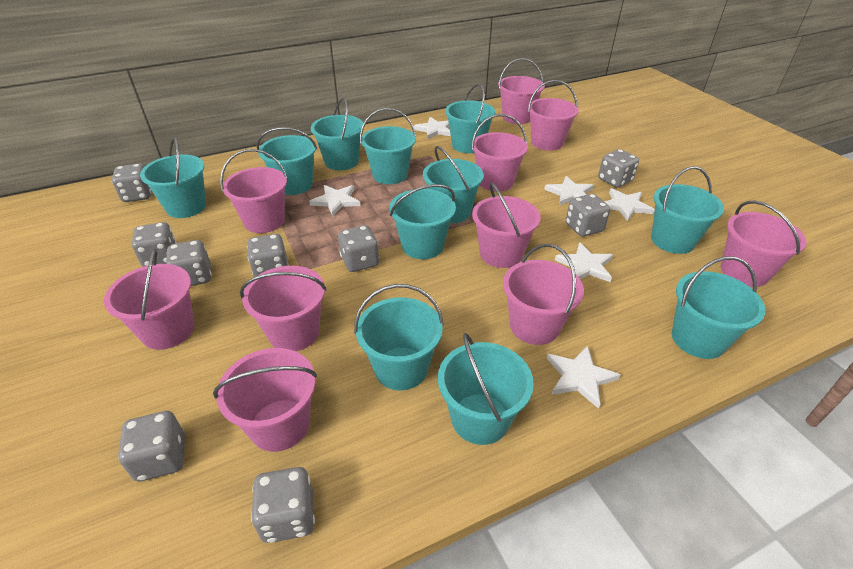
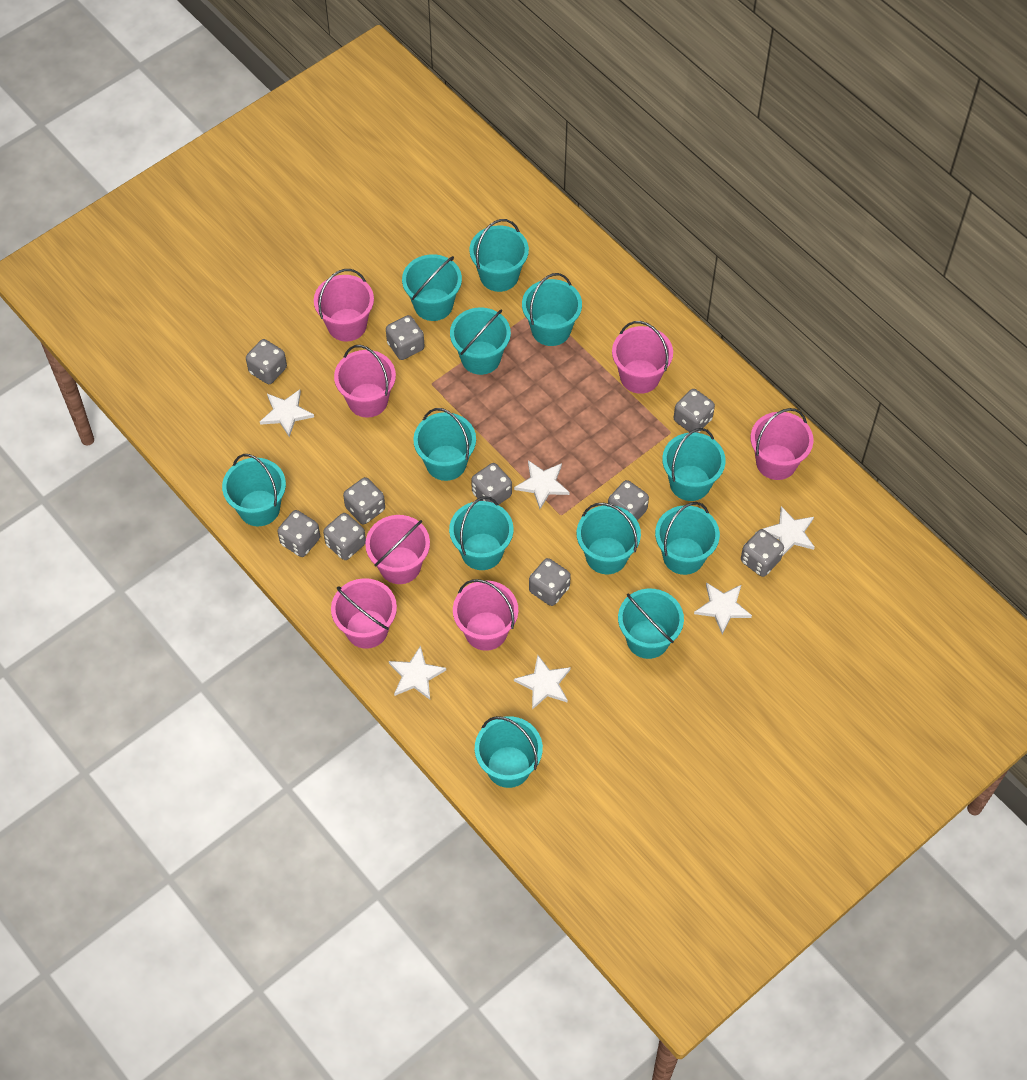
grey dice: 9 -> 10
pink bucket: 10 -> 7
turquoise bucket: 11 -> 12

